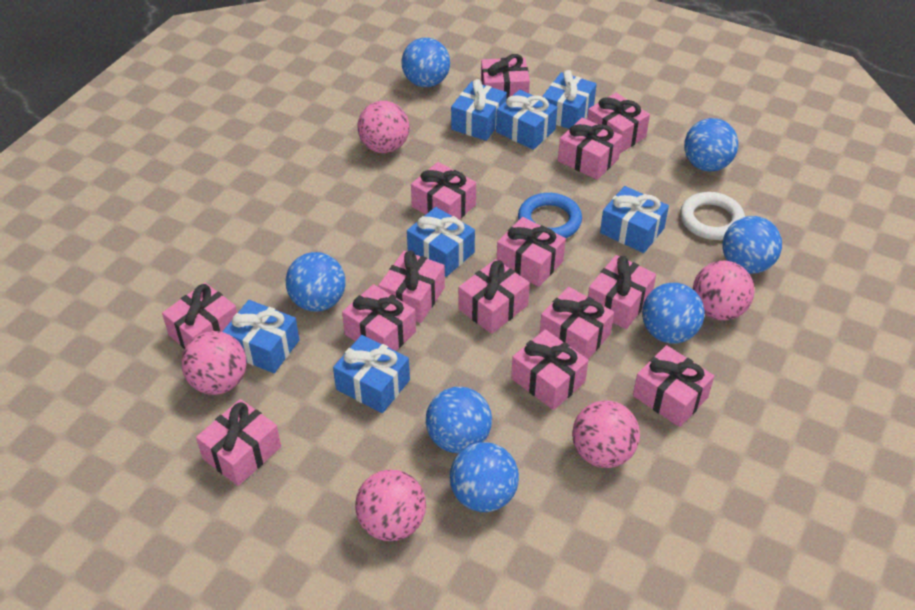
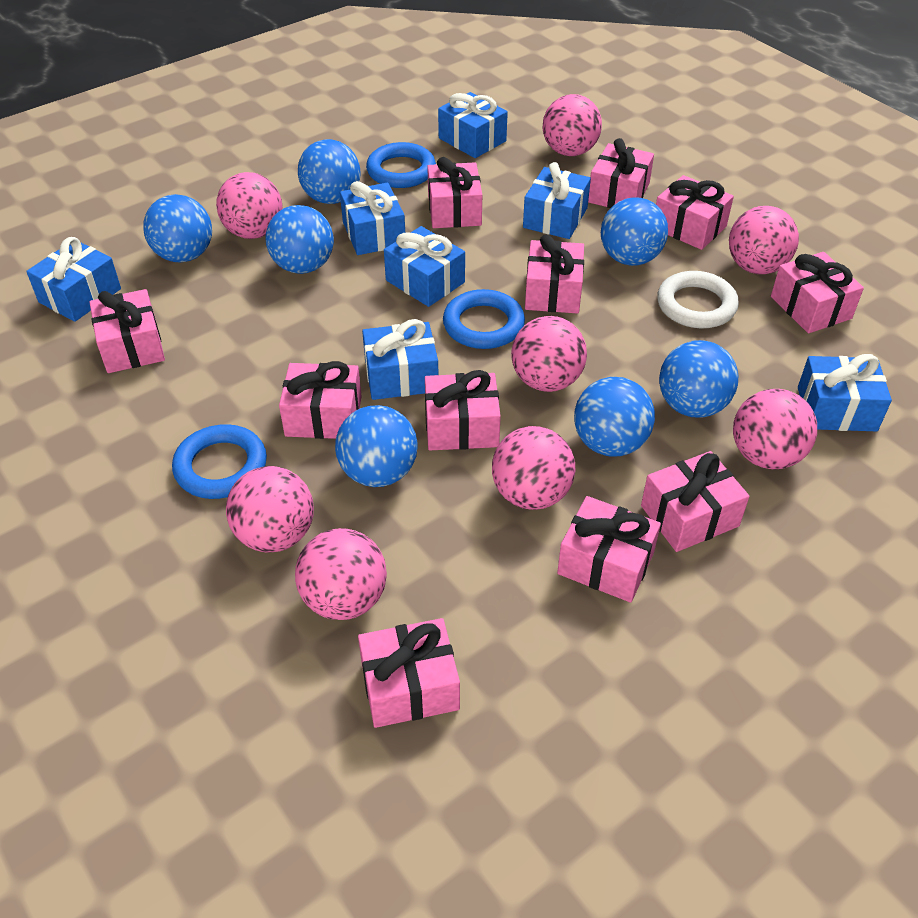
blue ring: 1 -> 3
pink ball: 5 -> 8
pink gift: 14 -> 11

